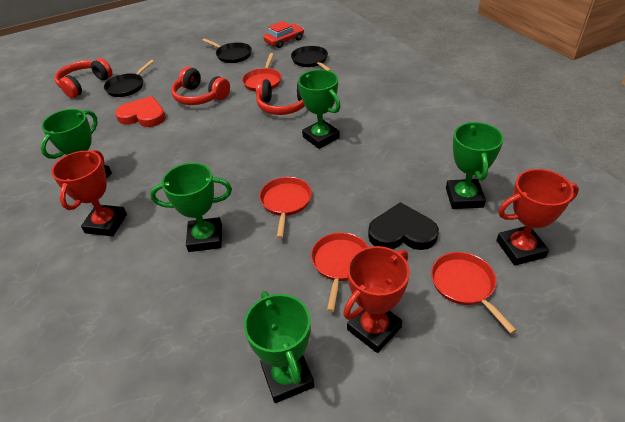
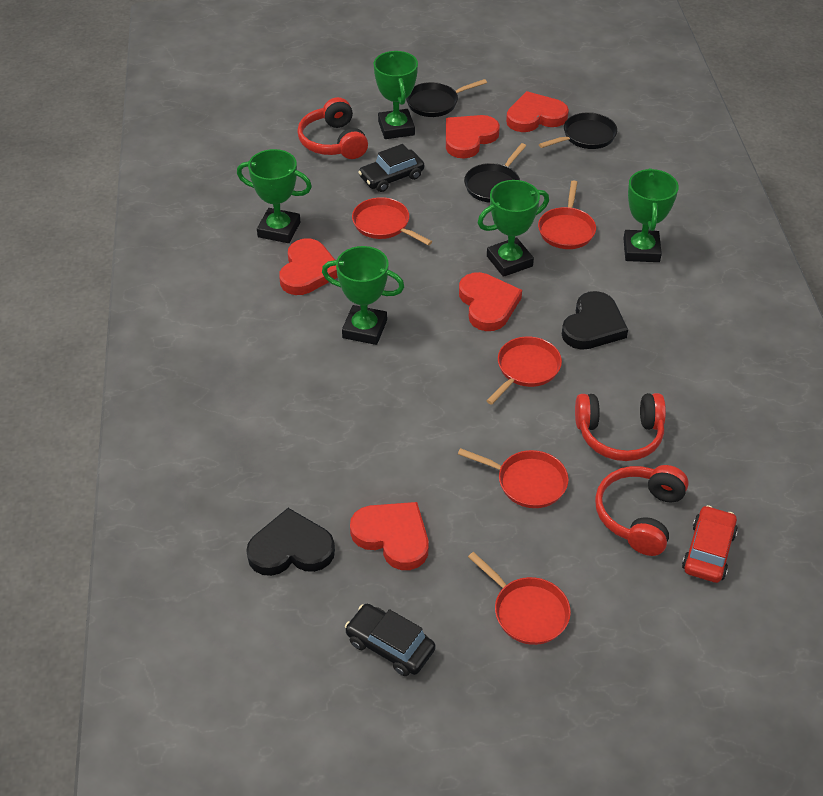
black car: 0 -> 2
black heart: 1 -> 2
red heart: 1 -> 5
red pan: 4 -> 5
red trophy: 3 -> 0

